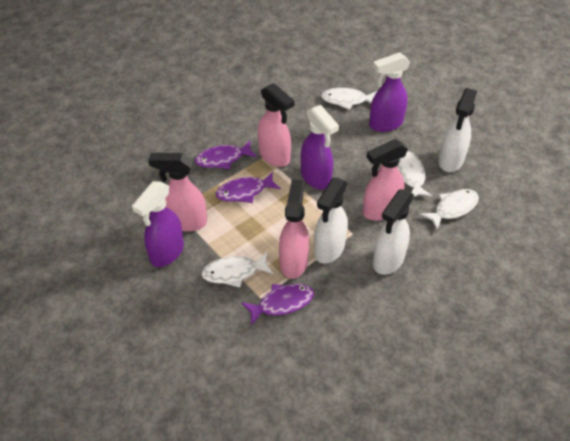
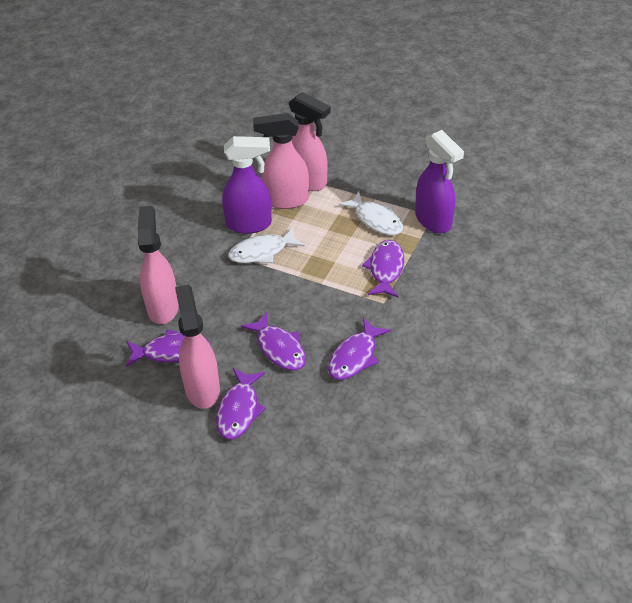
purple fish: 3 -> 5
purple spray bottle: 3 -> 2
white fish: 4 -> 2
white spray bottle: 3 -> 0

